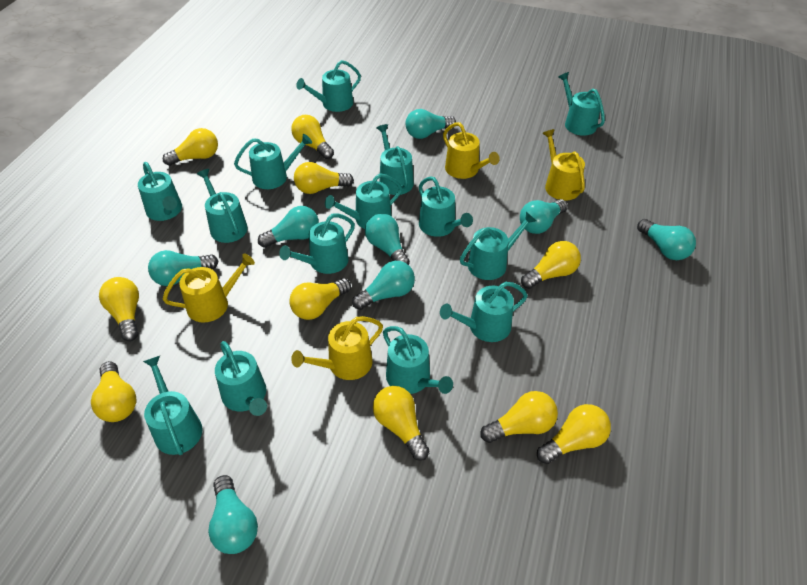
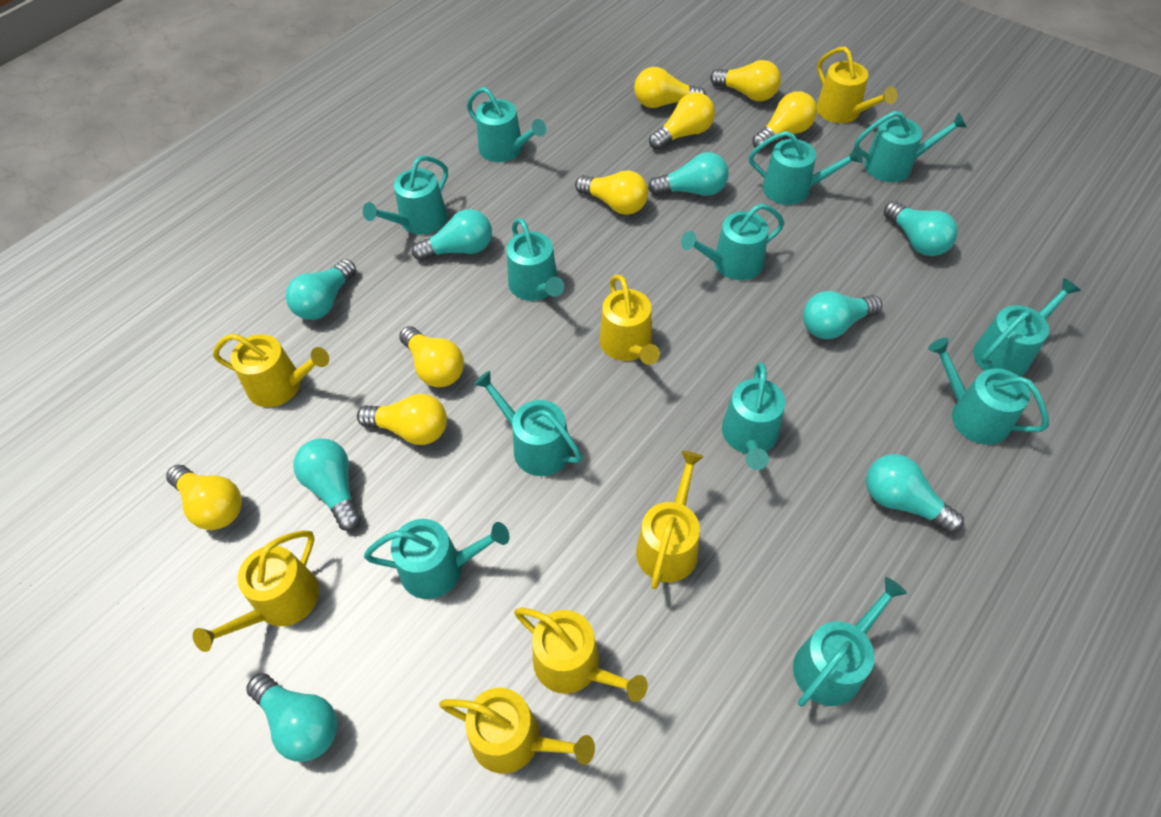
turquoise watering can: 14 -> 12
yellow light bulb: 10 -> 8
yellow watering can: 4 -> 7

